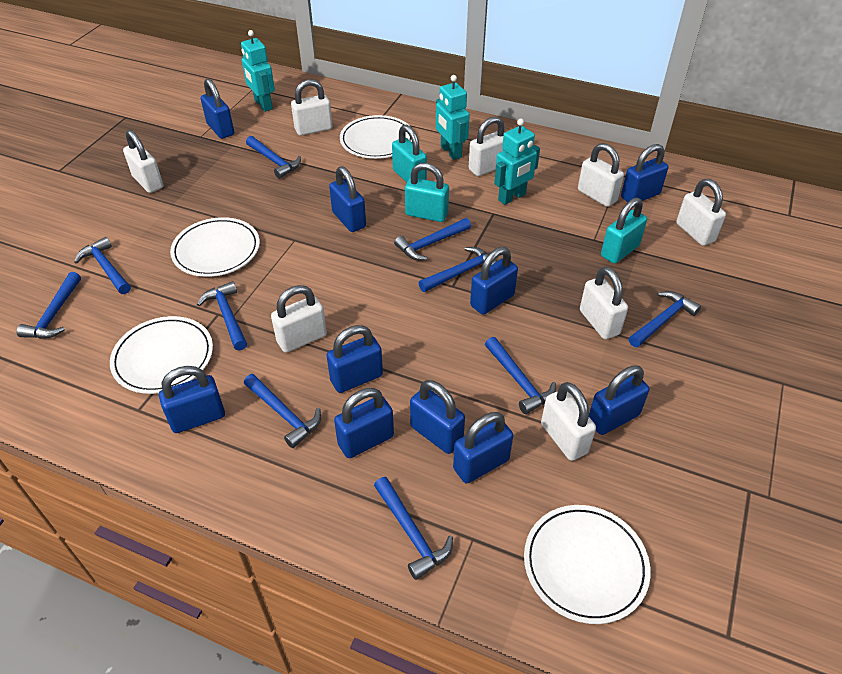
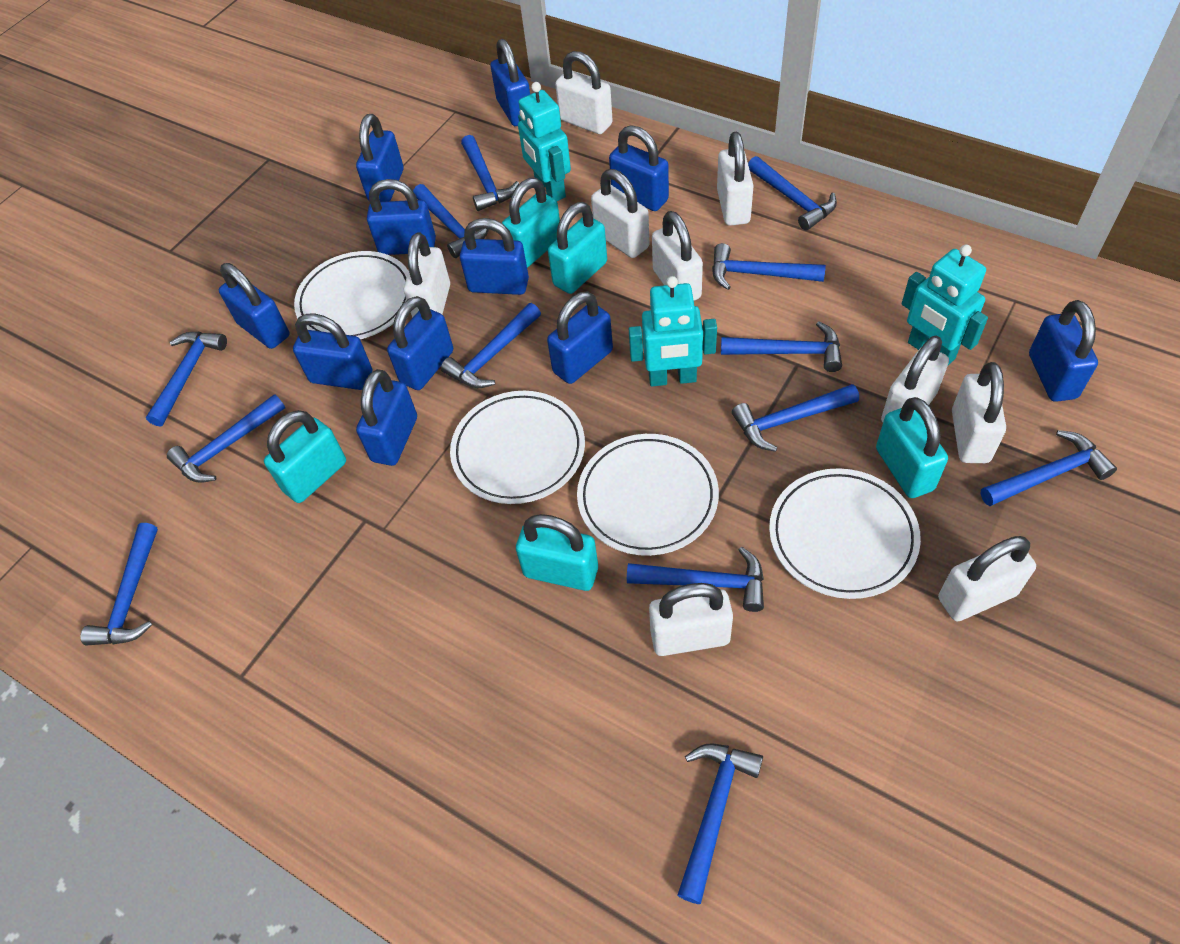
blue hammer: 10 -> 13
blue padlock: 10 -> 11
turquoise padlock: 3 -> 5
white padlock: 8 -> 9

